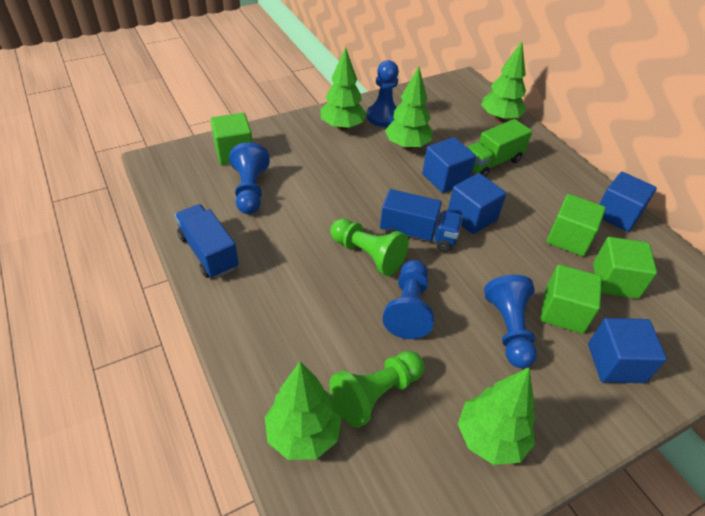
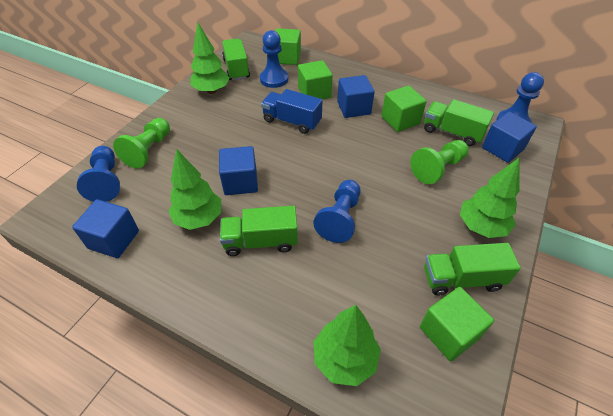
blue truck: 2 -> 1
green tree: 5 -> 4
green truck: 1 -> 4

